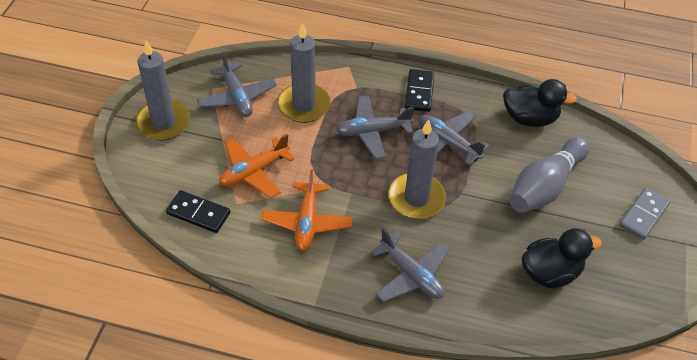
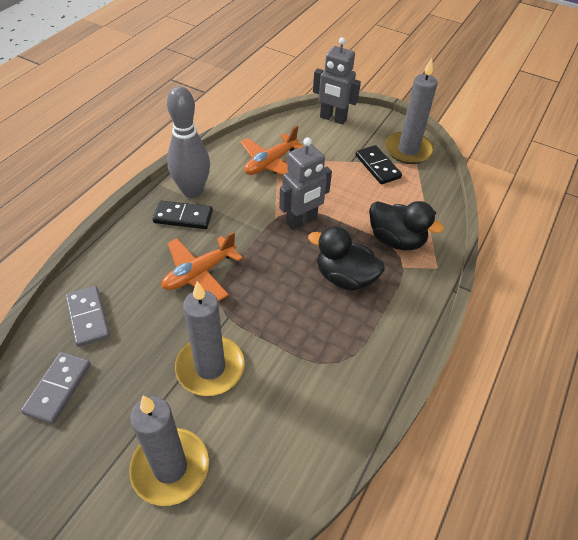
grey domino: 1 -> 2
grey plane: 4 -> 0
grey robot: 0 -> 2

